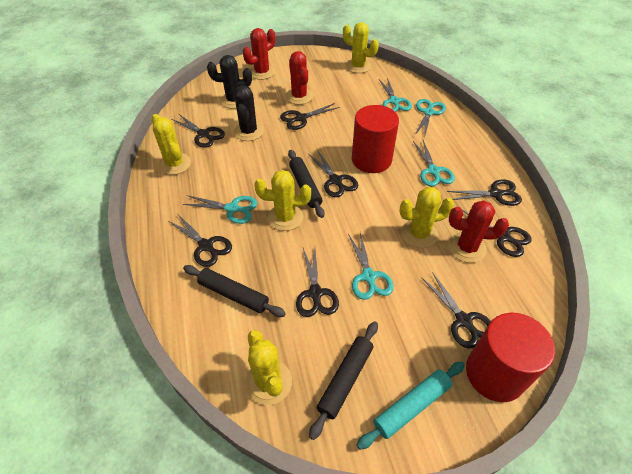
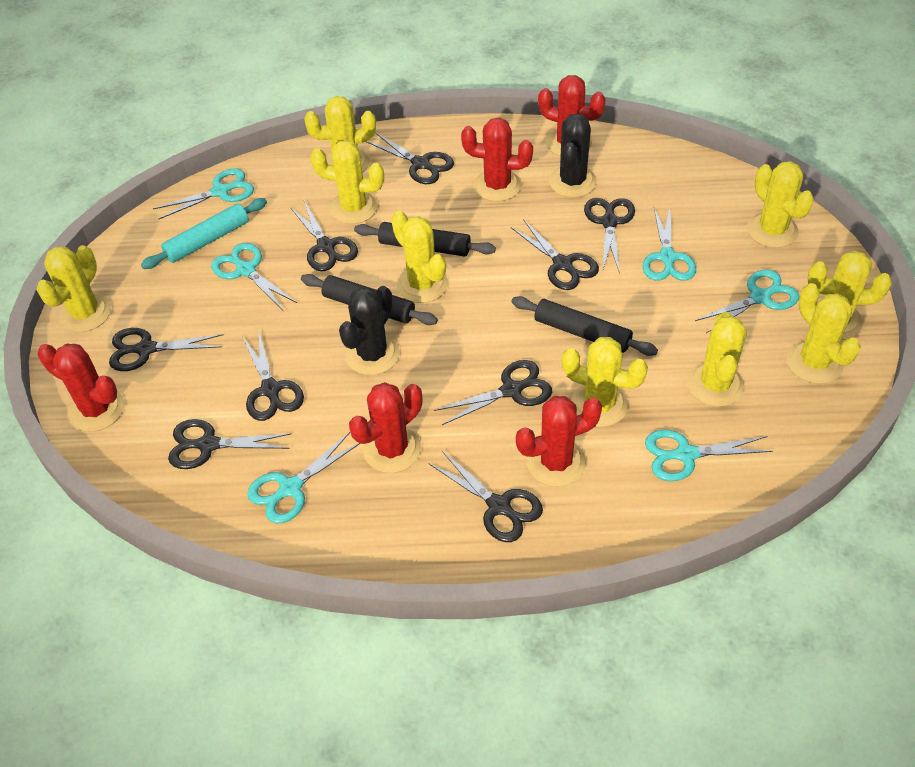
black scissors: 8 -> 9
red cactus: 3 -> 5
red cylinder: 2 -> 0
turquoise scissors: 5 -> 6
yellow cactus: 5 -> 9

